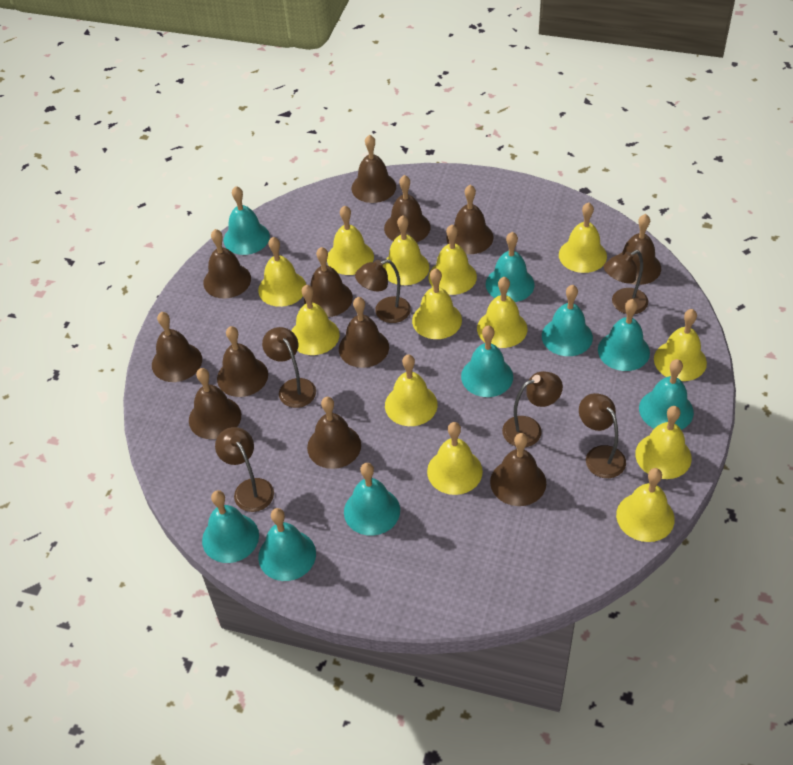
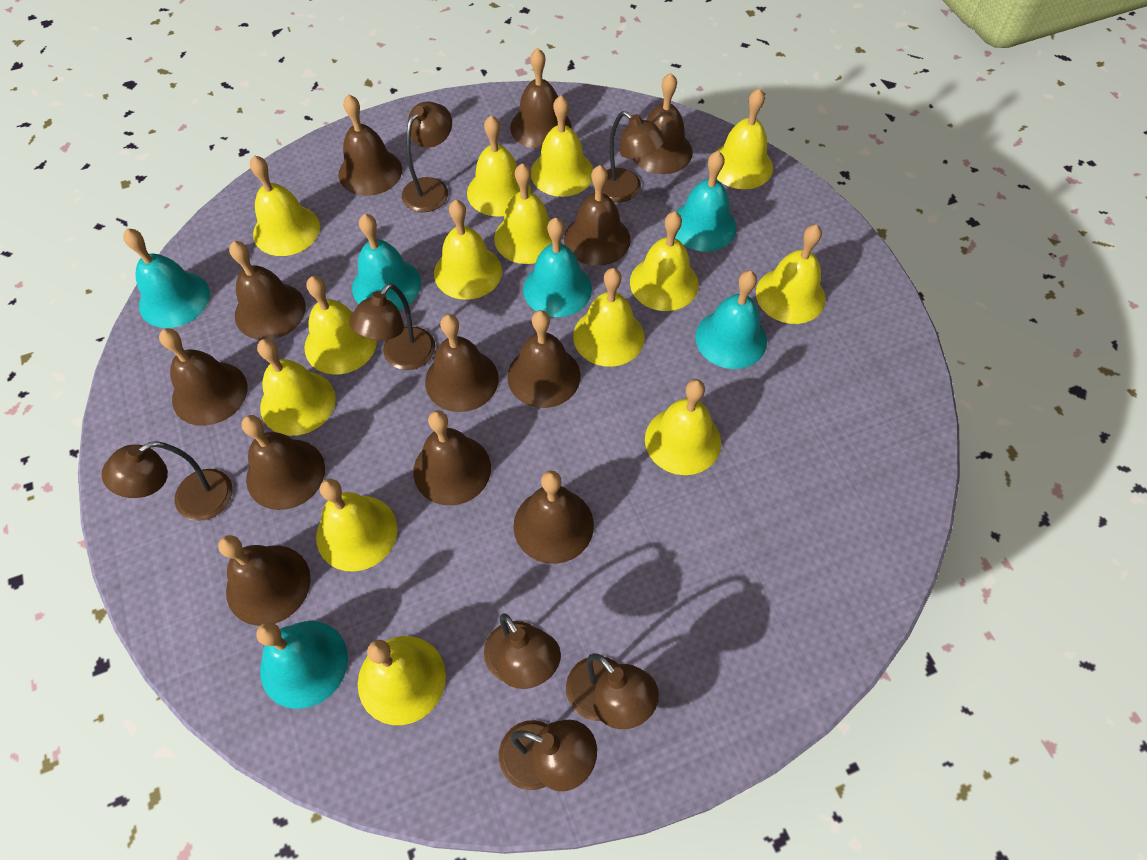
brown lamp: 6 -> 7
turquoise bell: 9 -> 6
yellow bell: 13 -> 14

